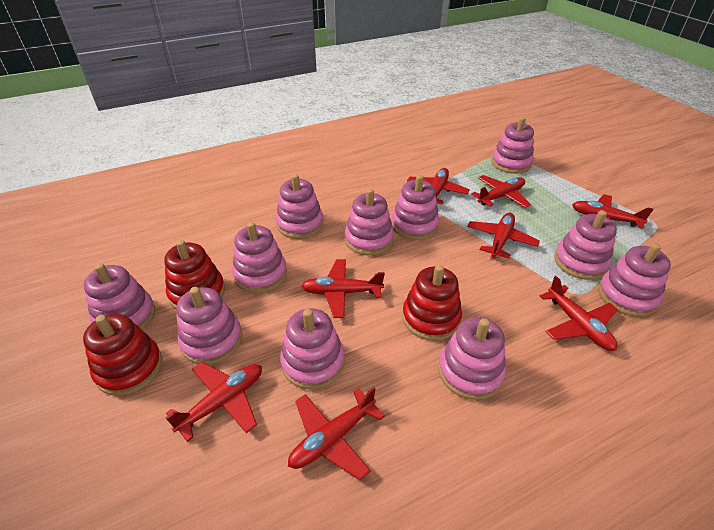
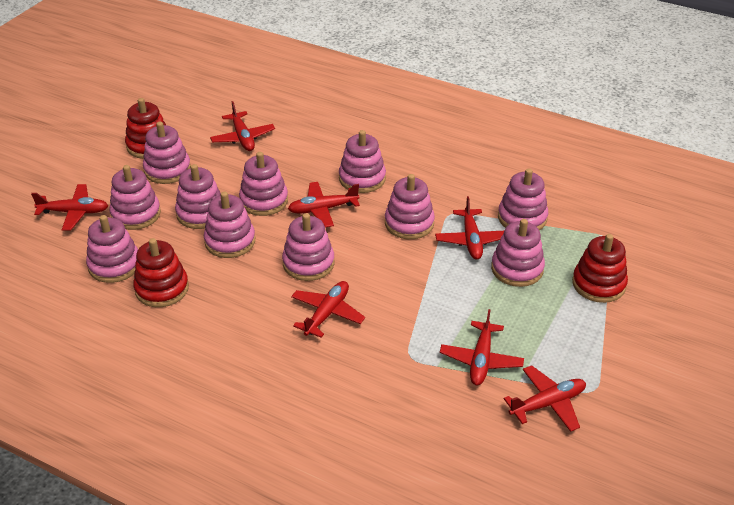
red plane: 8 -> 7

